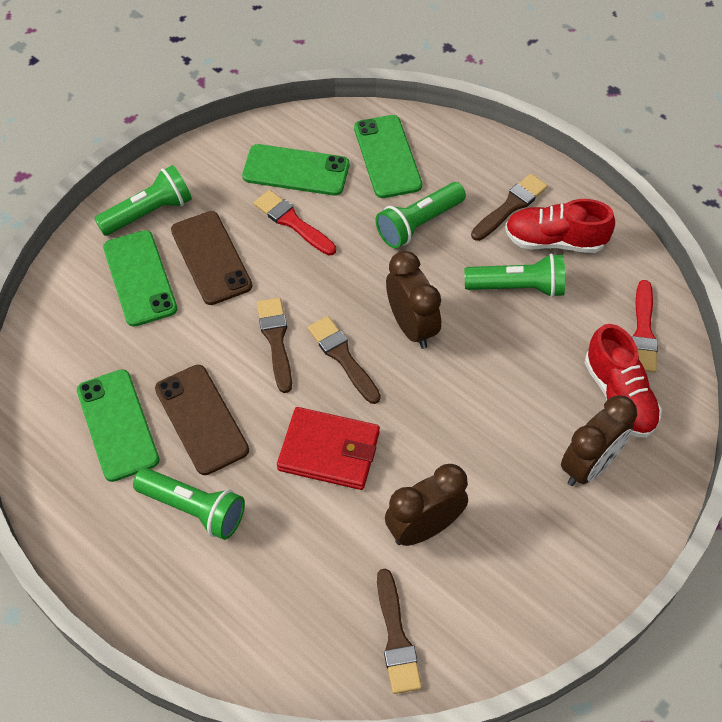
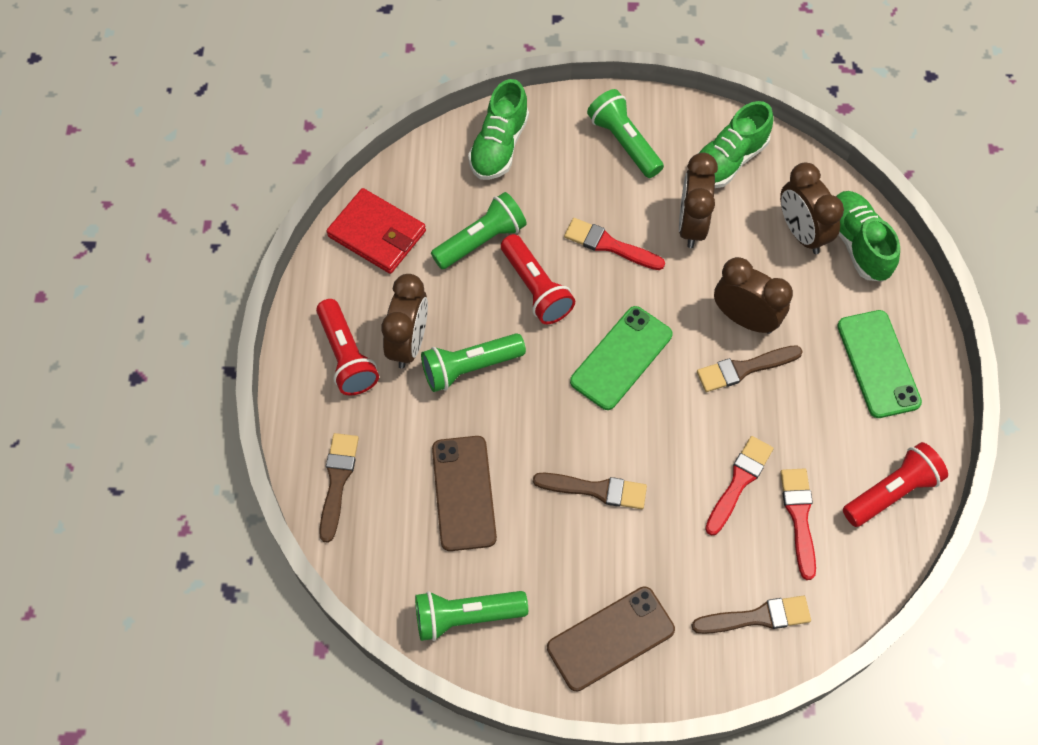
brown clock: 3 -> 4
green phone: 4 -> 2
green shoe: 0 -> 3
red brush: 2 -> 3
red flashlight: 0 -> 3
red shoe: 2 -> 0

